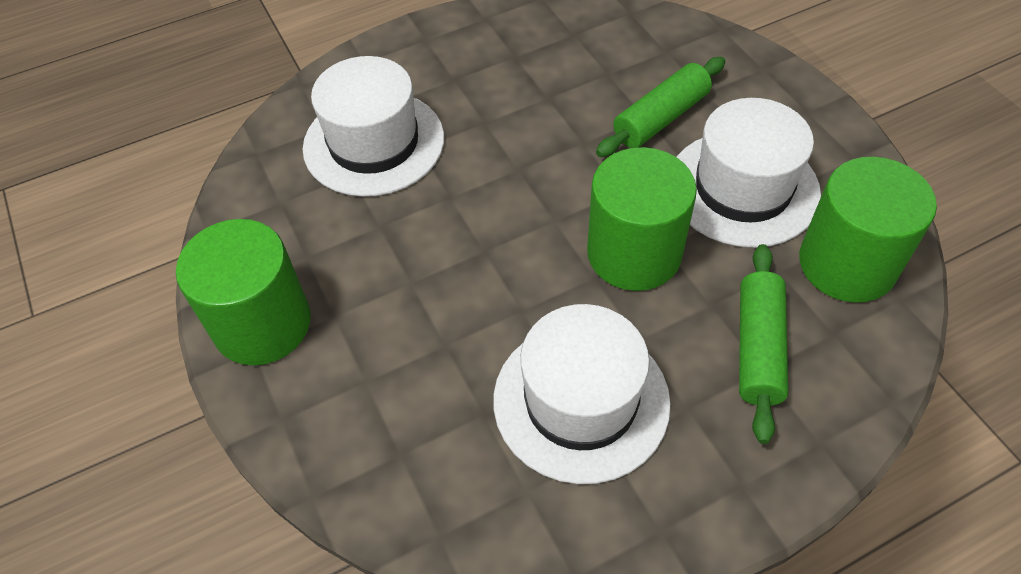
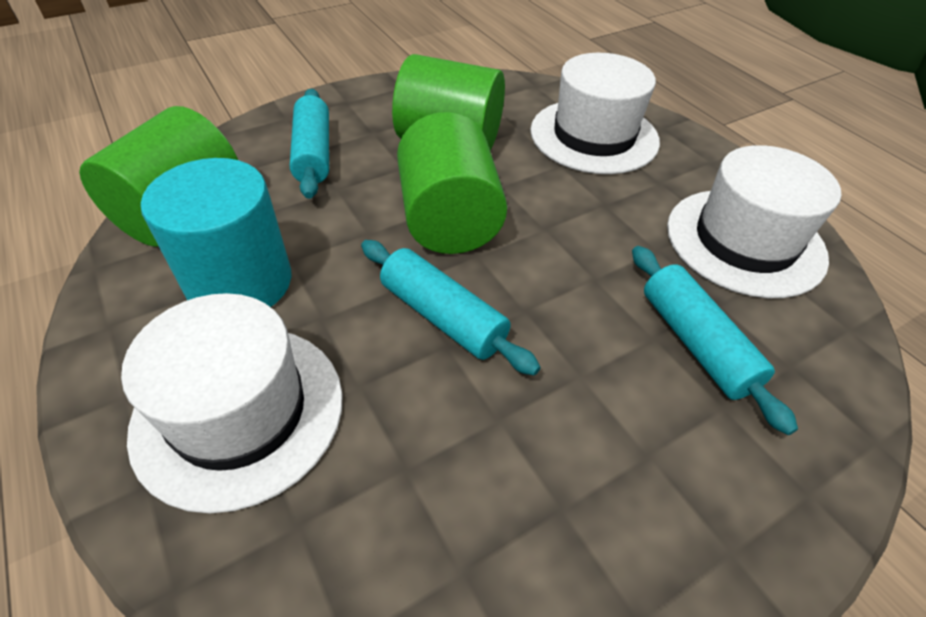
green rolling pin: 2 -> 0
turquoise cylinder: 0 -> 1
turquoise rolling pin: 0 -> 3

